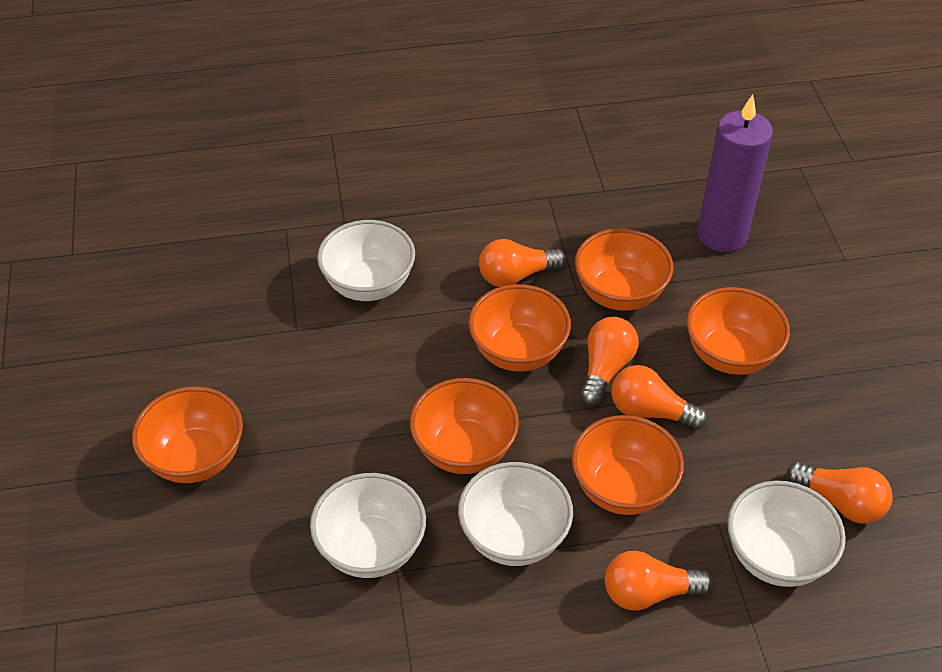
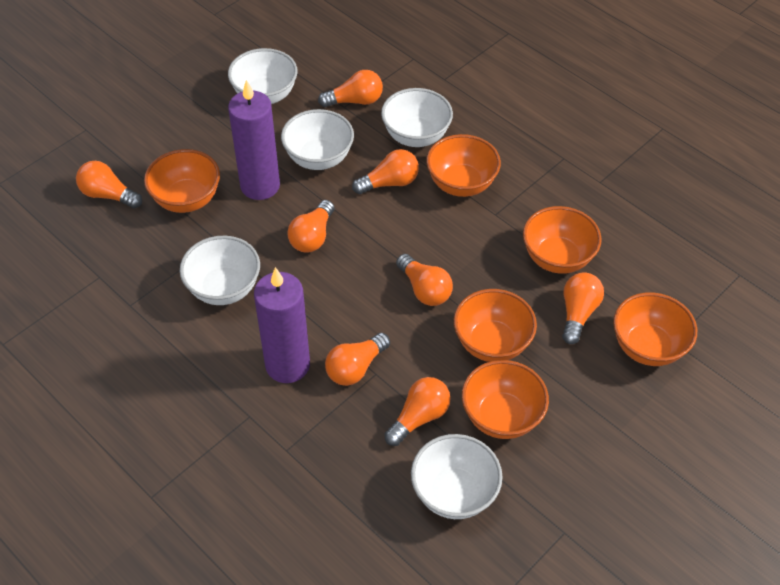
orange light bulb: 5 -> 8
purple candle: 1 -> 2
white bowl: 4 -> 5

